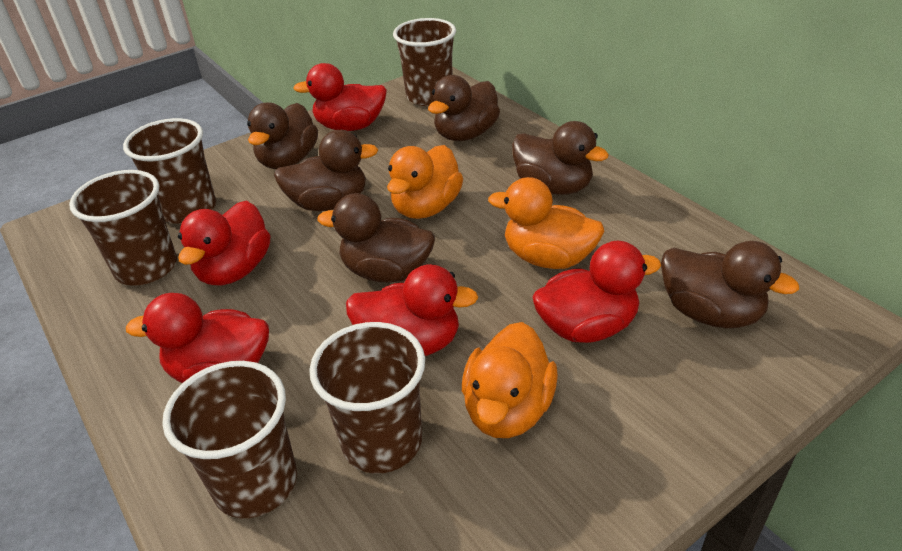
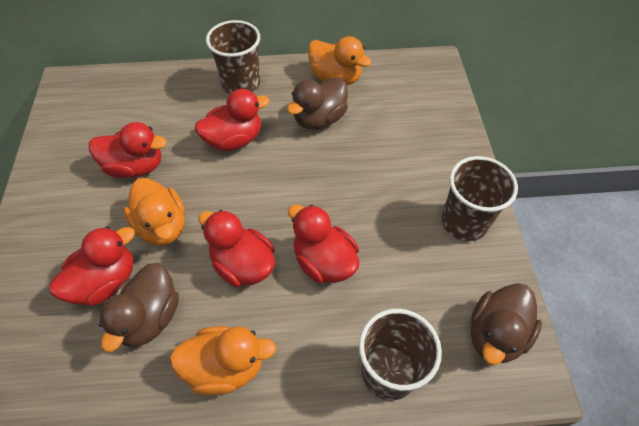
brown cup: 5 -> 3
brown duck: 6 -> 3

